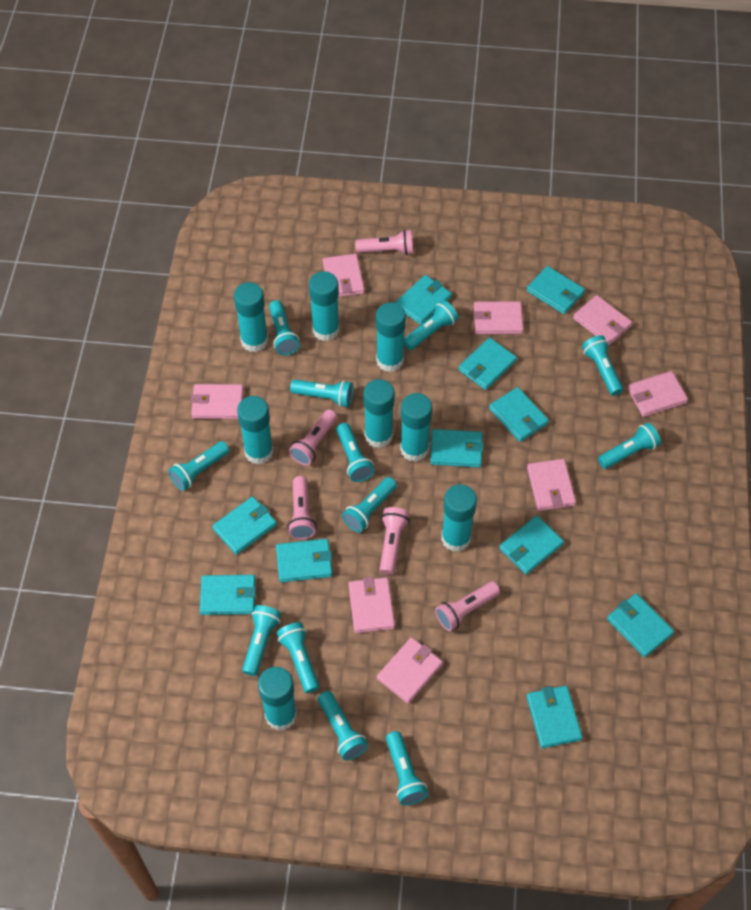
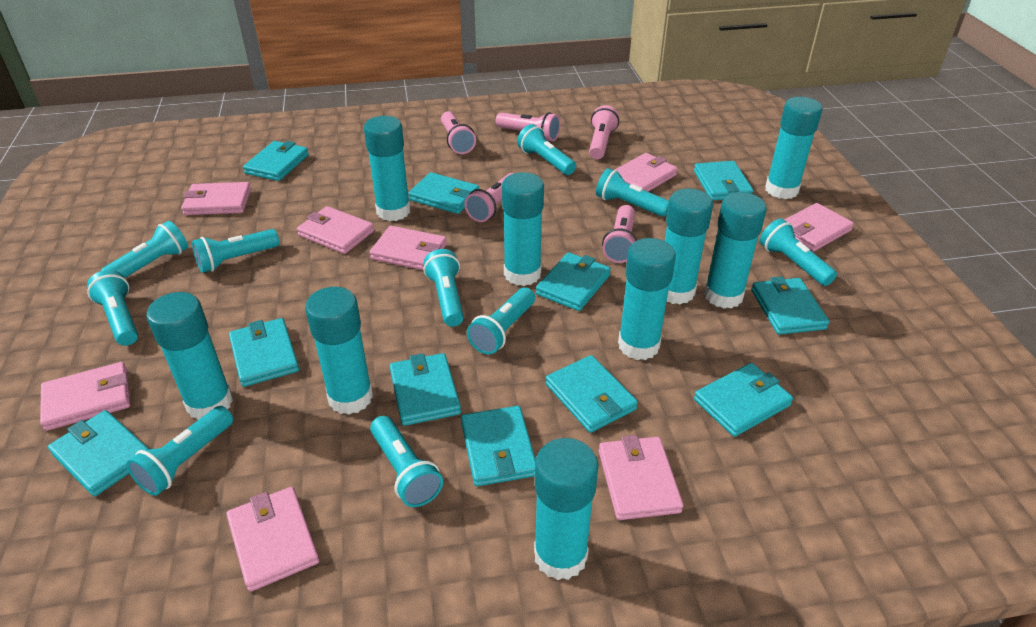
turquoise flashlight: 12 -> 10
turquoise glue stick: 8 -> 9

